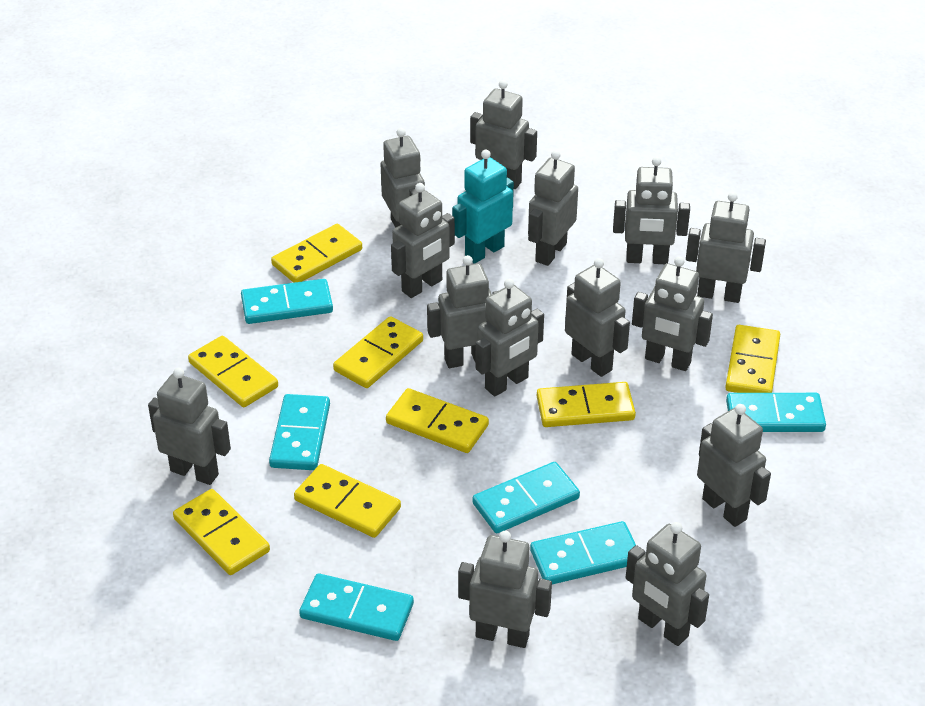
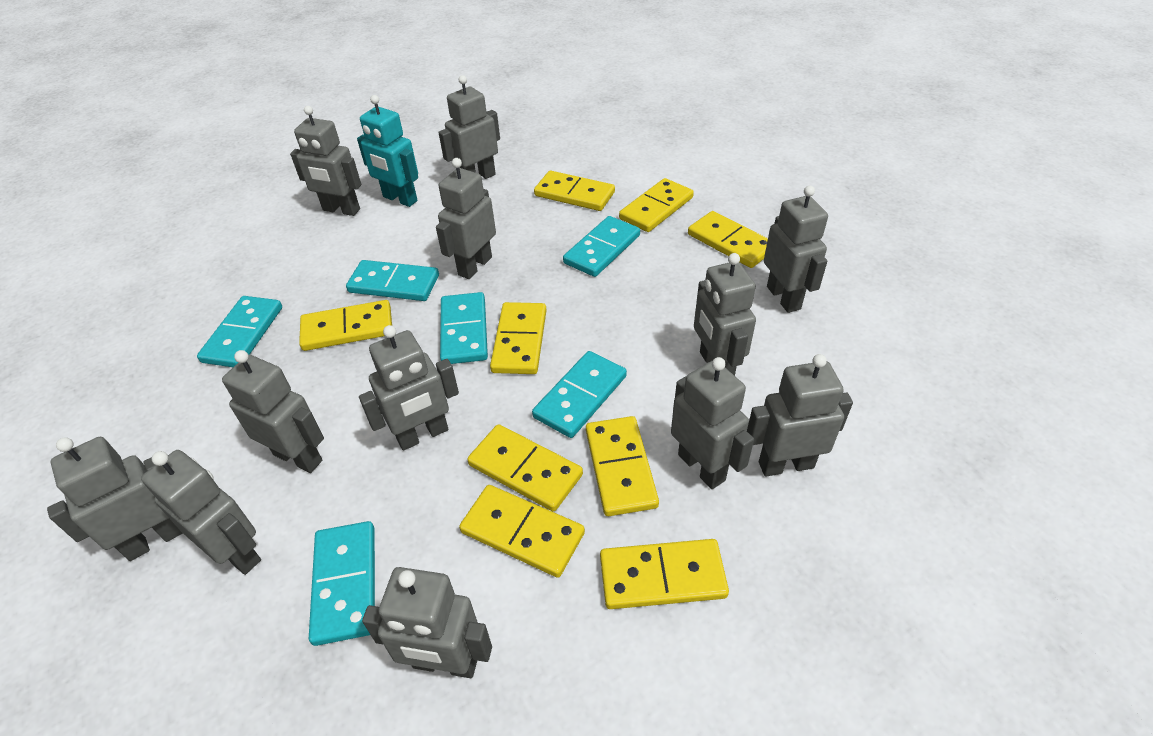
grey robot: 14 -> 12
yellow domino: 8 -> 9

